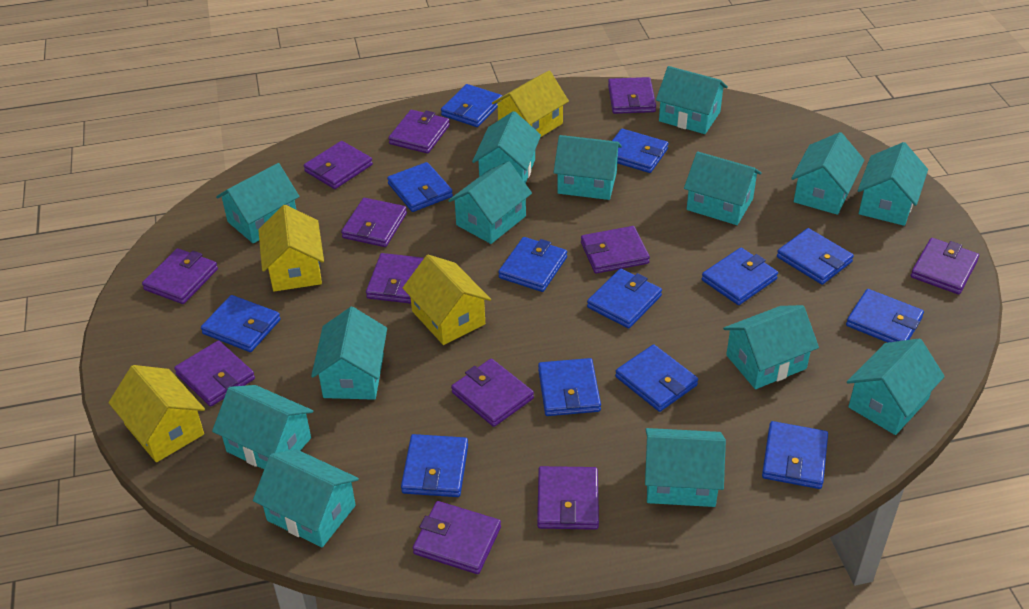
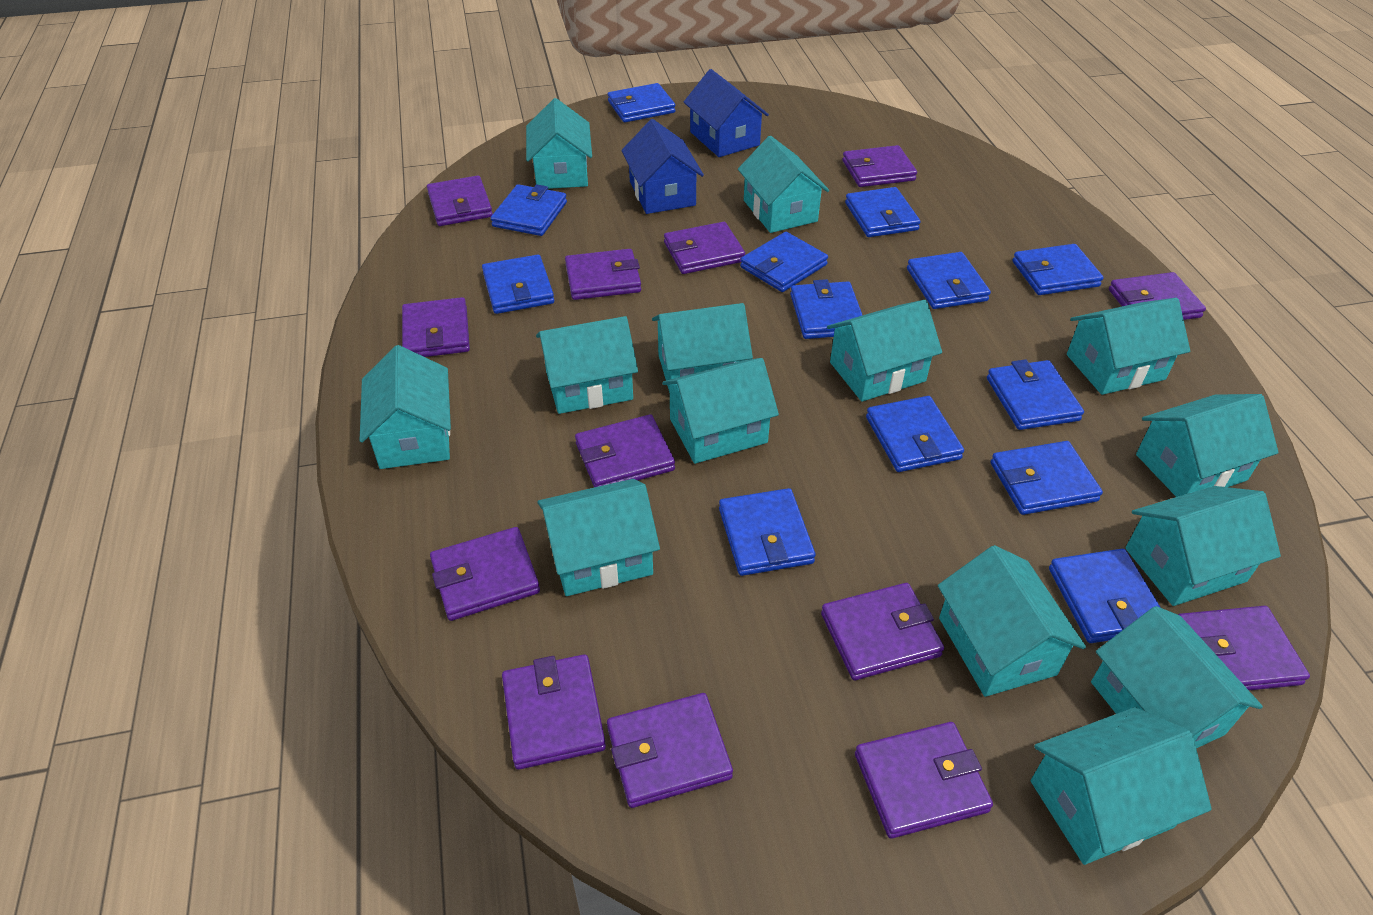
blue house: 0 -> 2
purple wallet: 12 -> 13
yellow house: 4 -> 0

